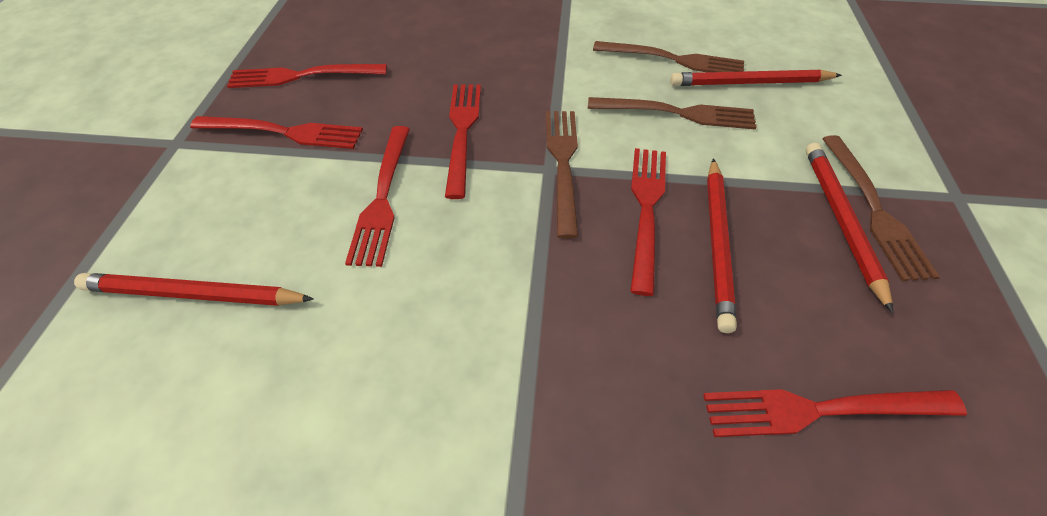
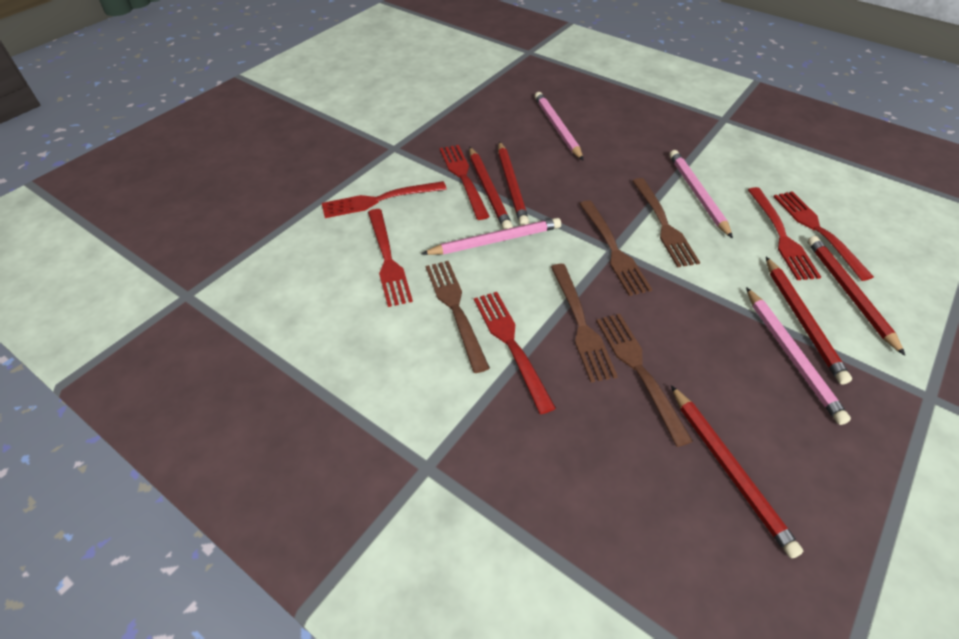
brown fork: 4 -> 5
pink pencil: 0 -> 4
red pencil: 4 -> 5

